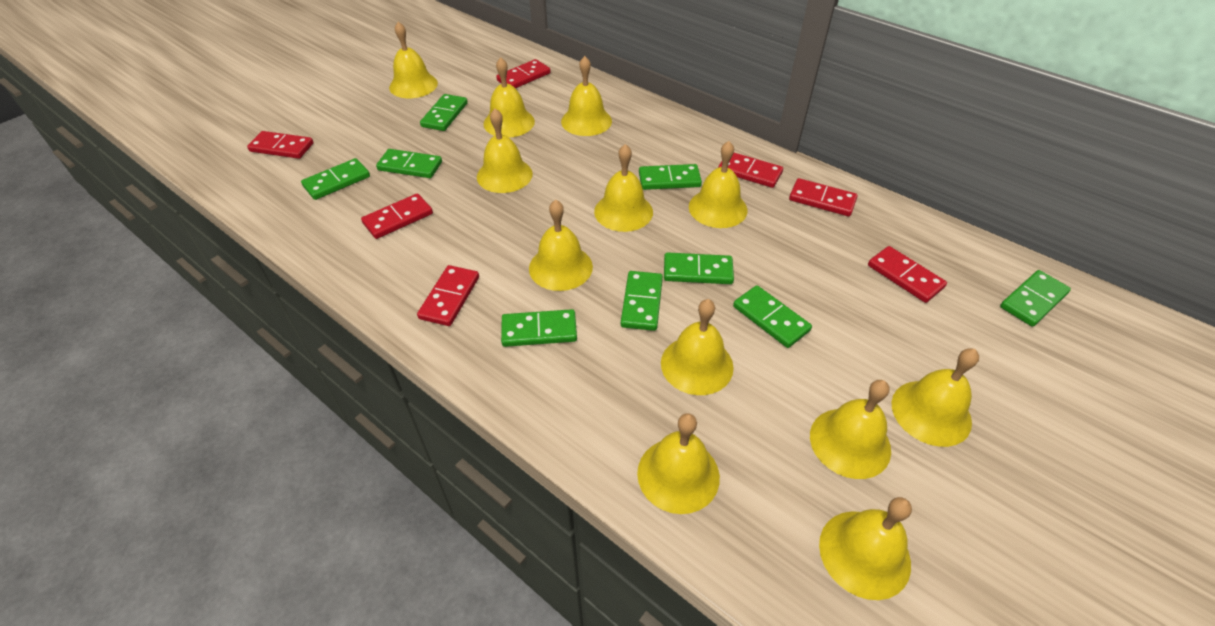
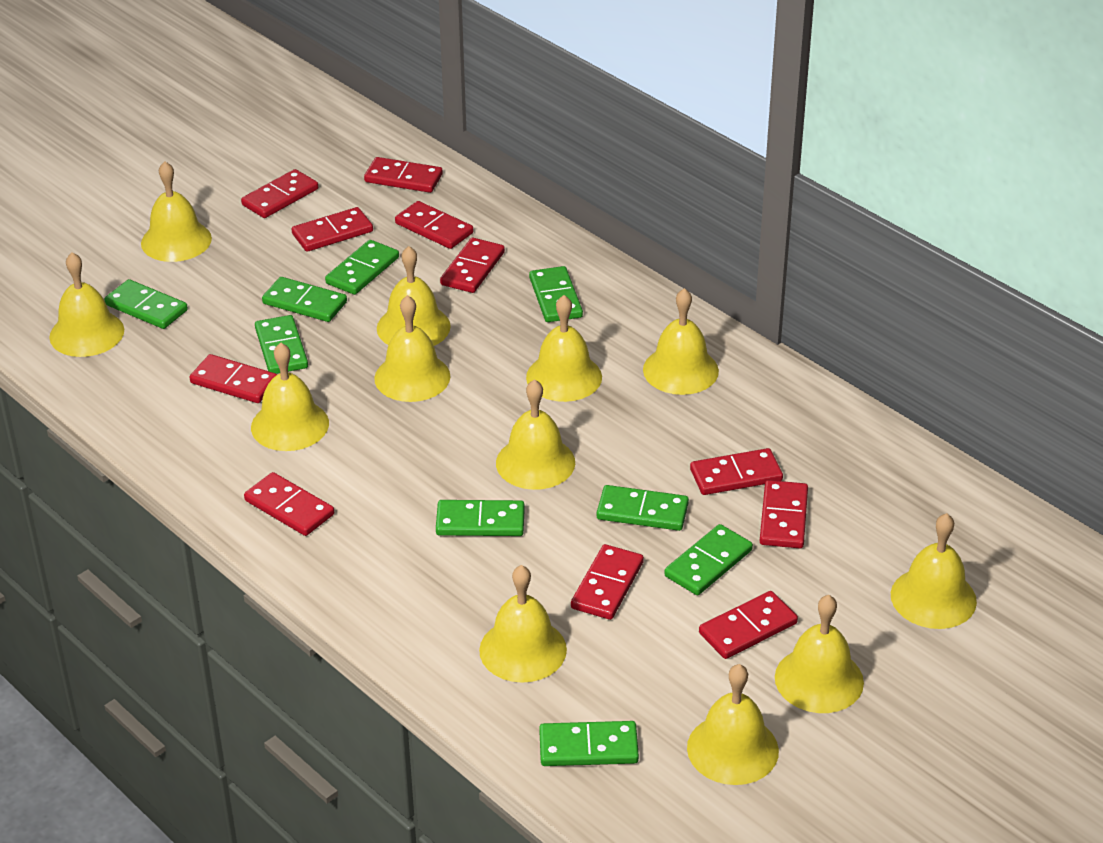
red domino: 7 -> 11

